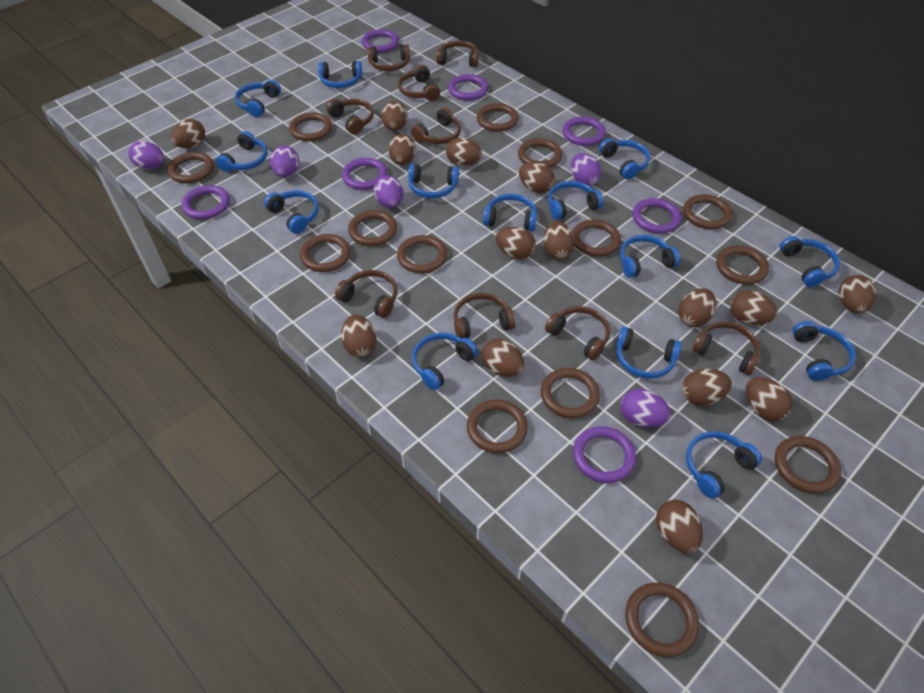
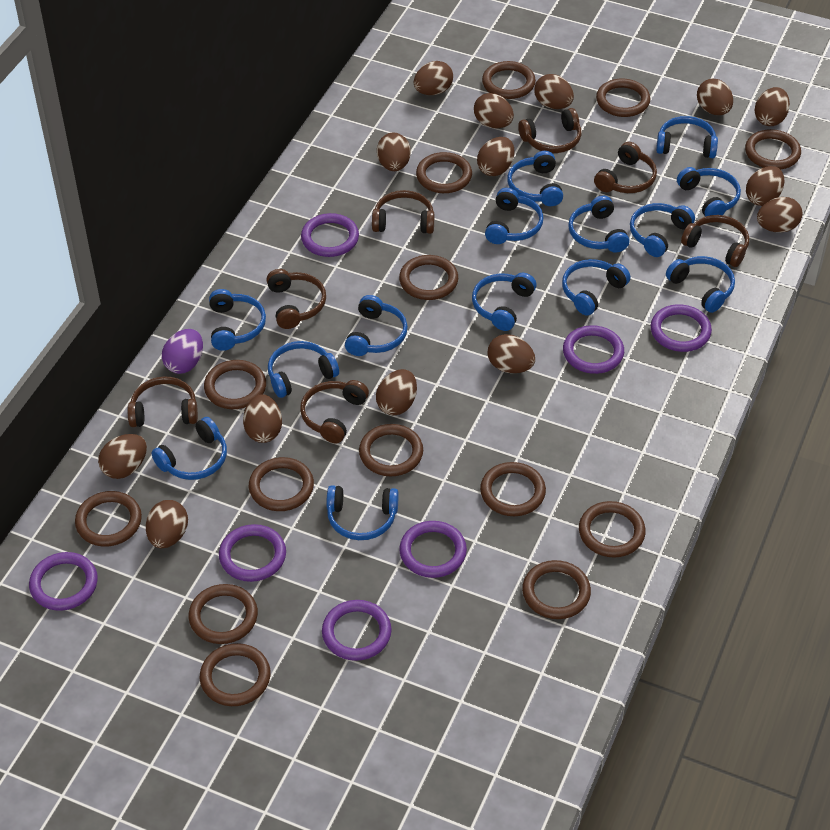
brown egg: 15 -> 14
brown headphones: 9 -> 7
purple egg: 5 -> 1

